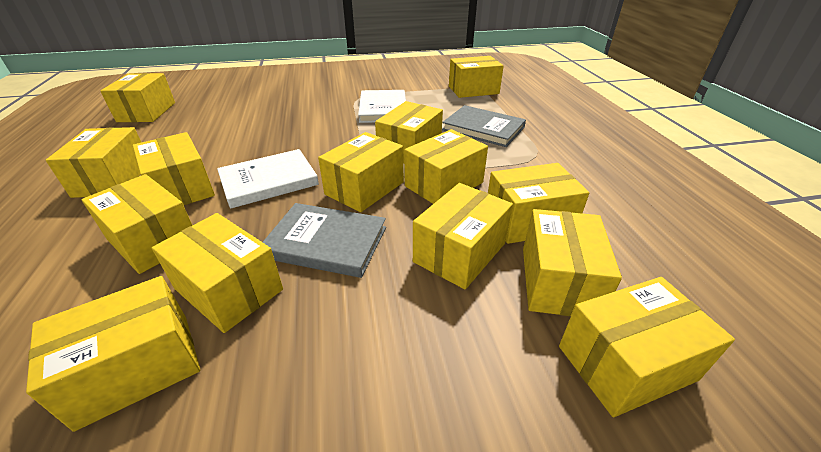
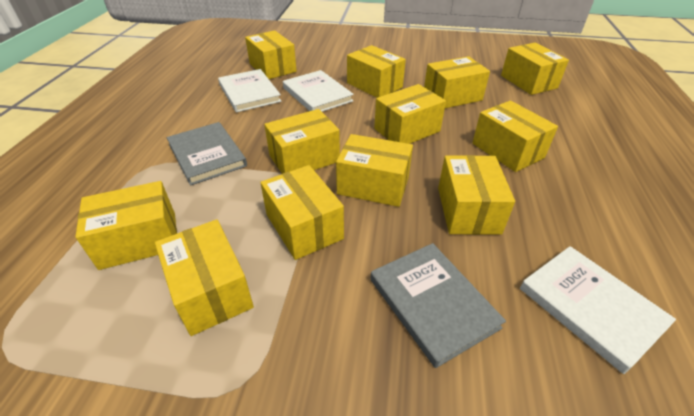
white book: 2 -> 3
yellow box: 14 -> 12

